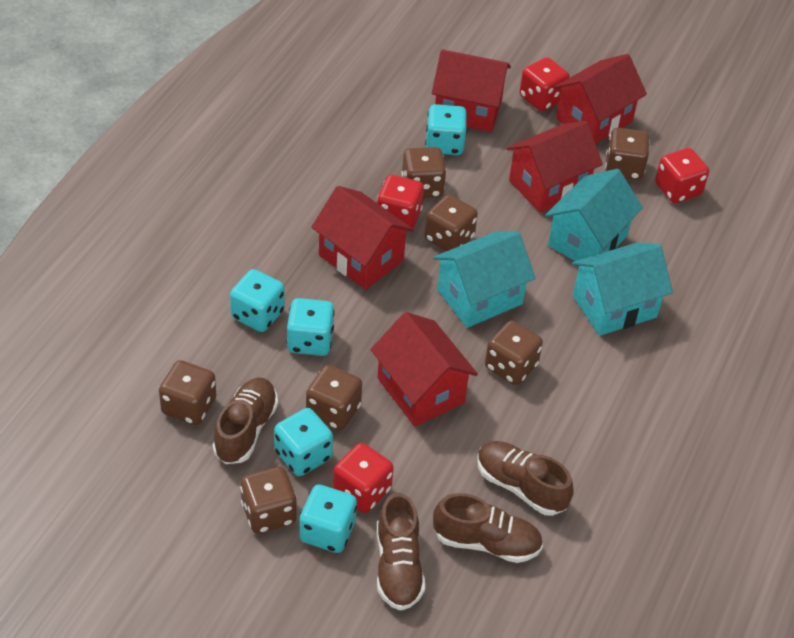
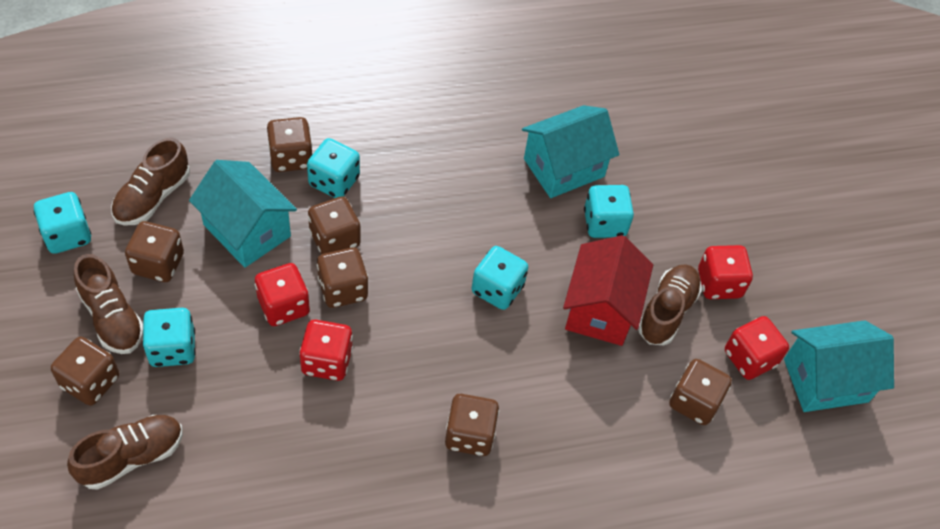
red house: 5 -> 1

